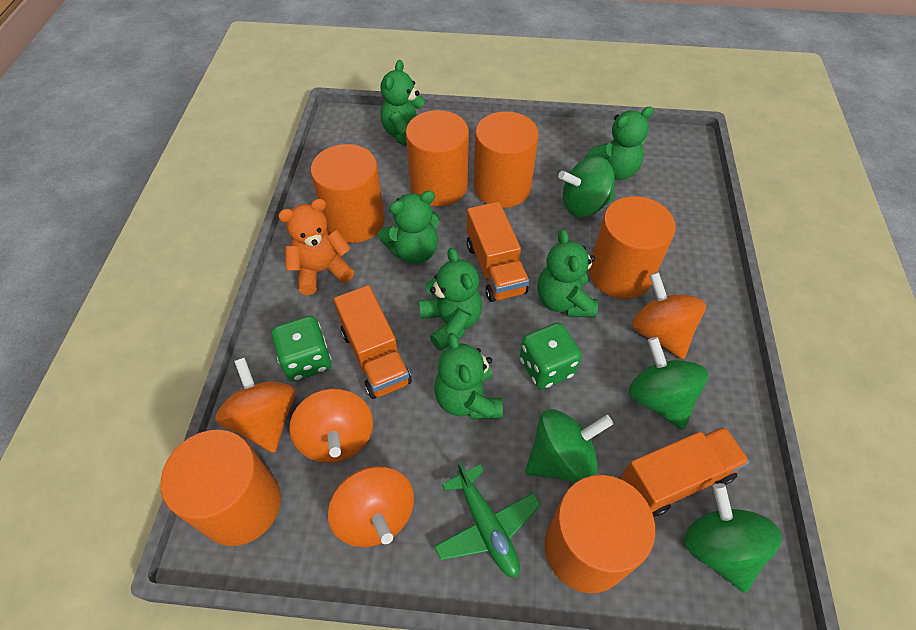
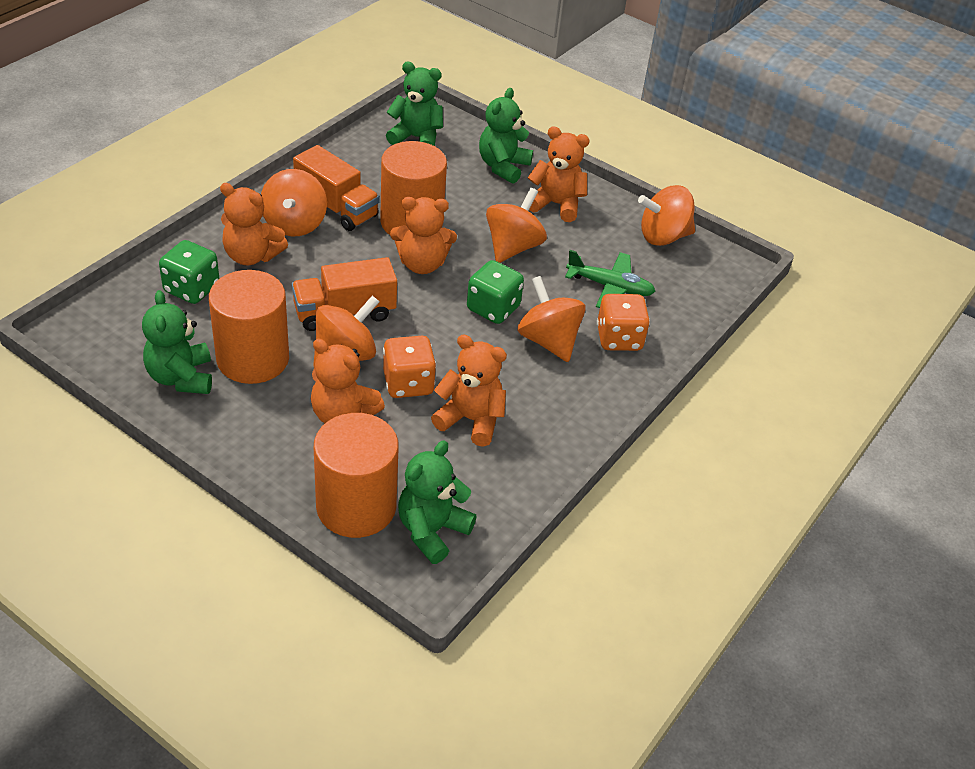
green spinning top: 4 -> 0
green teddy bear: 6 -> 4
orange cylinder: 6 -> 3
orange dice: 0 -> 2
orange spinning top: 4 -> 5
orange teddy bear: 1 -> 5
orange truck: 3 -> 2

